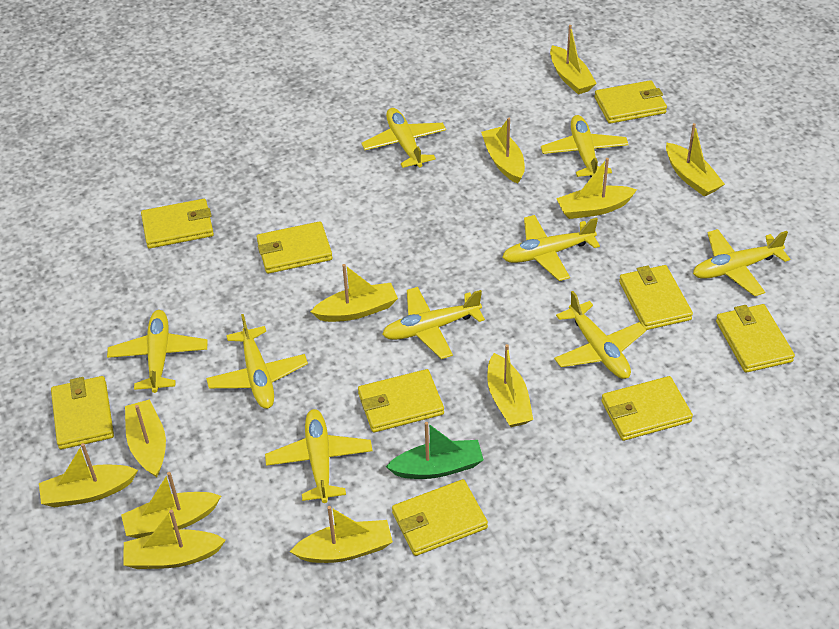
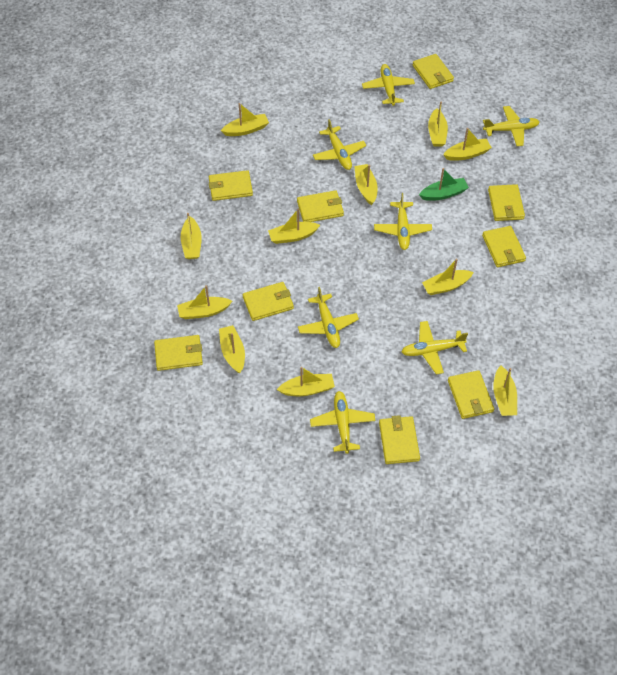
yellow plane: 9 -> 7

